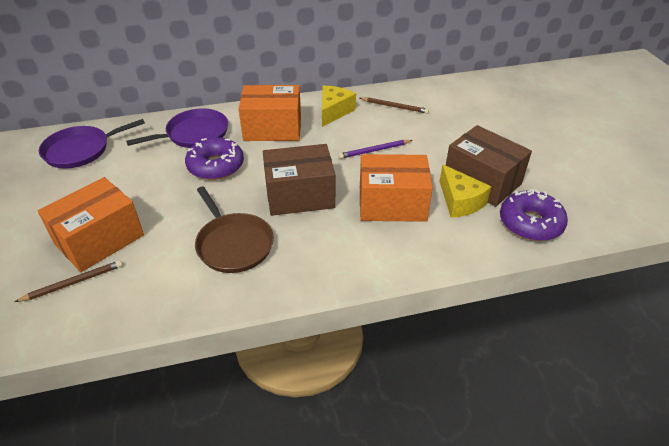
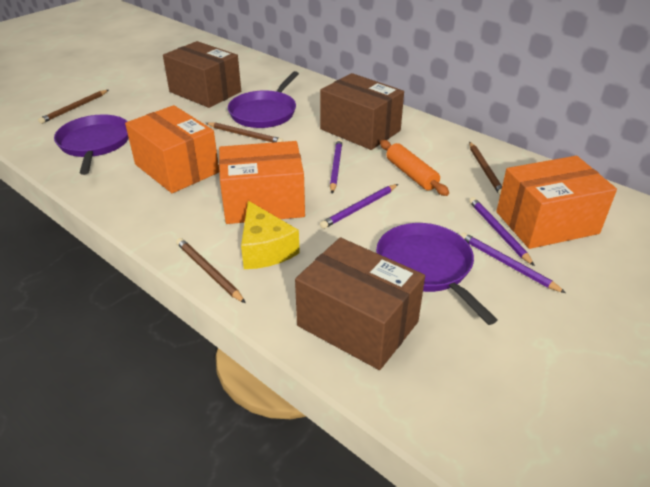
brown box: 2 -> 3
brown pan: 1 -> 0
brown pencil: 2 -> 4
orange rolling pin: 0 -> 1
purple donut: 2 -> 0
purple pan: 2 -> 3
purple pencil: 1 -> 4
yellow cheese: 2 -> 1

